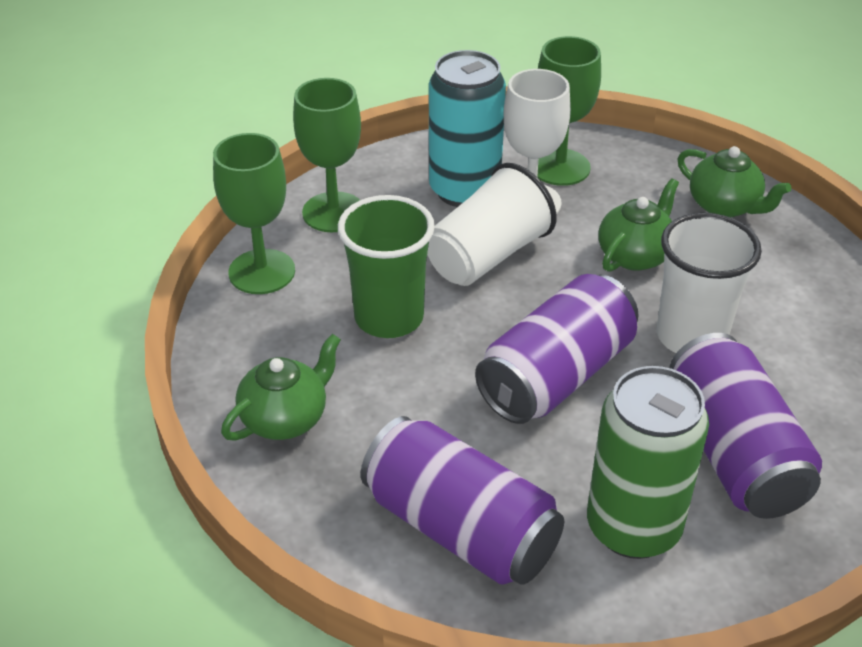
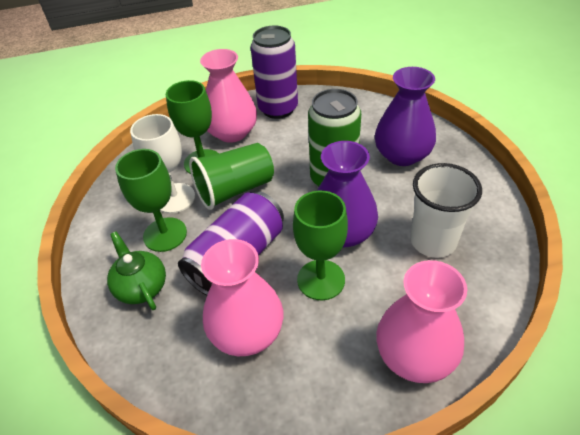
green teapot: 3 -> 1
pink vase: 0 -> 3
purple can: 3 -> 2
purple vase: 0 -> 2
turquoise can: 1 -> 0
white cup: 2 -> 1

